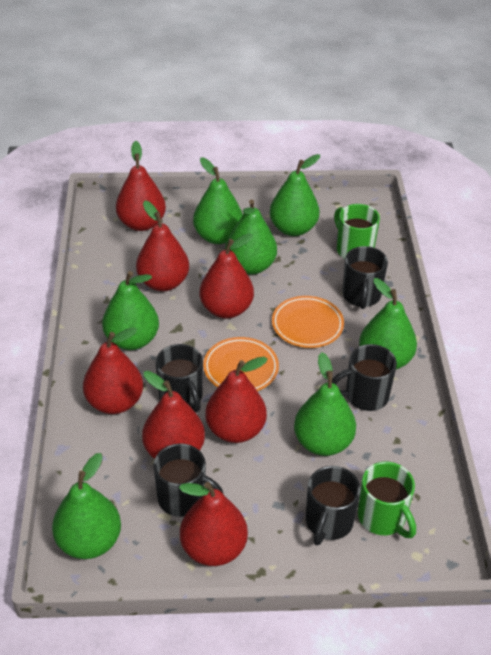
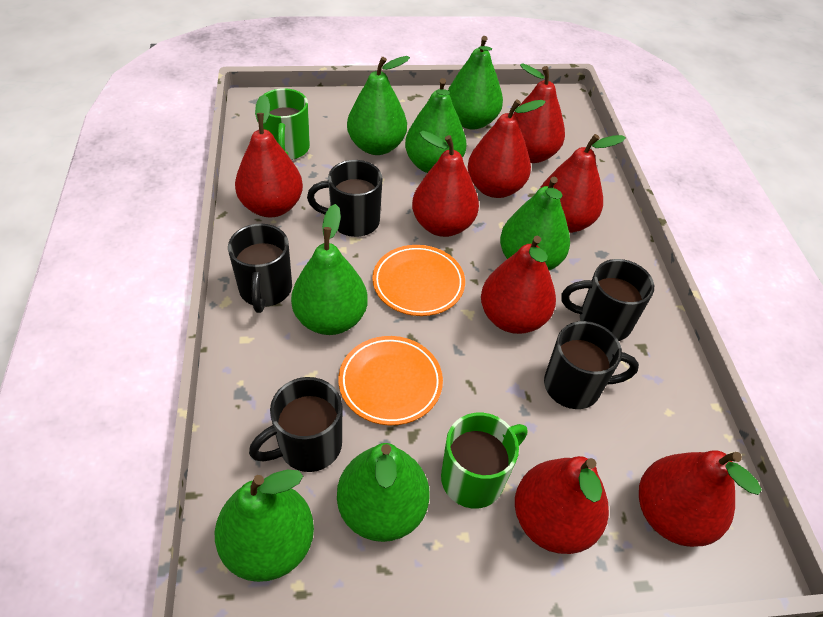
red pear: 7 -> 8

